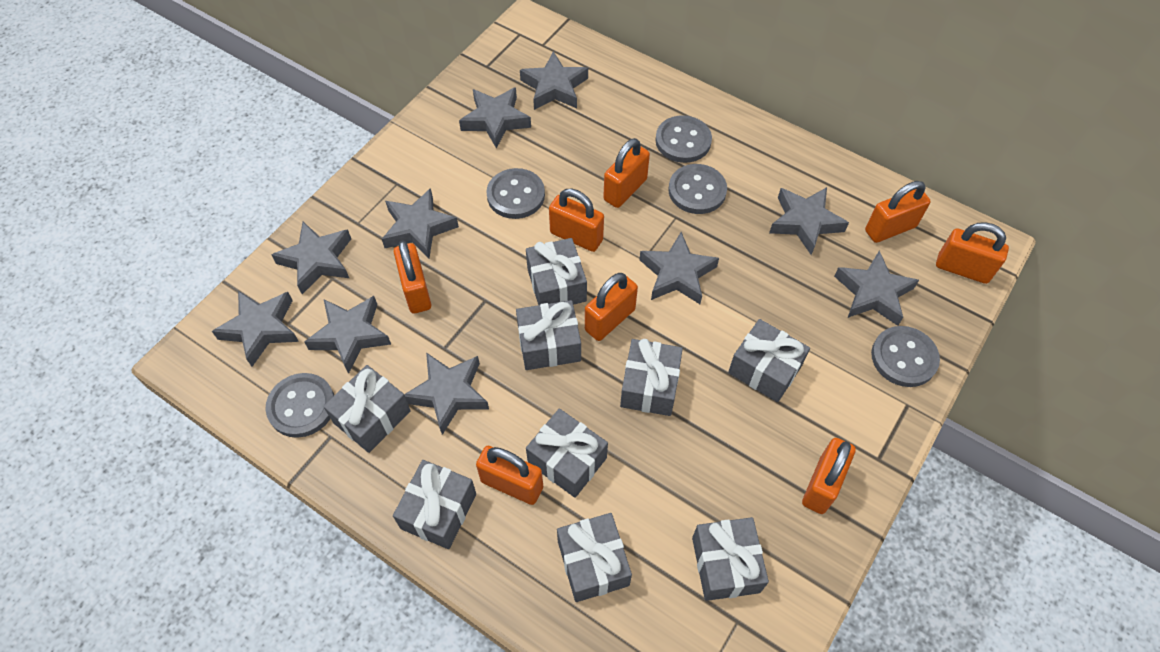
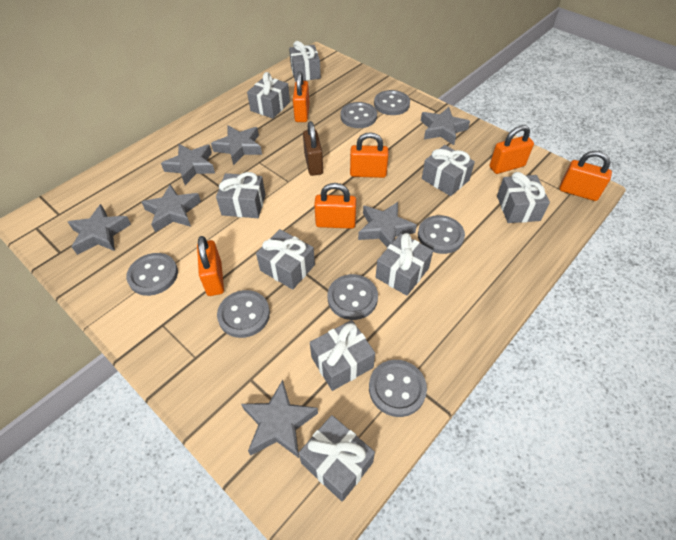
brown padlock: 0 -> 1
grey button: 5 -> 7
grey star: 10 -> 7
orange padlock: 8 -> 6

